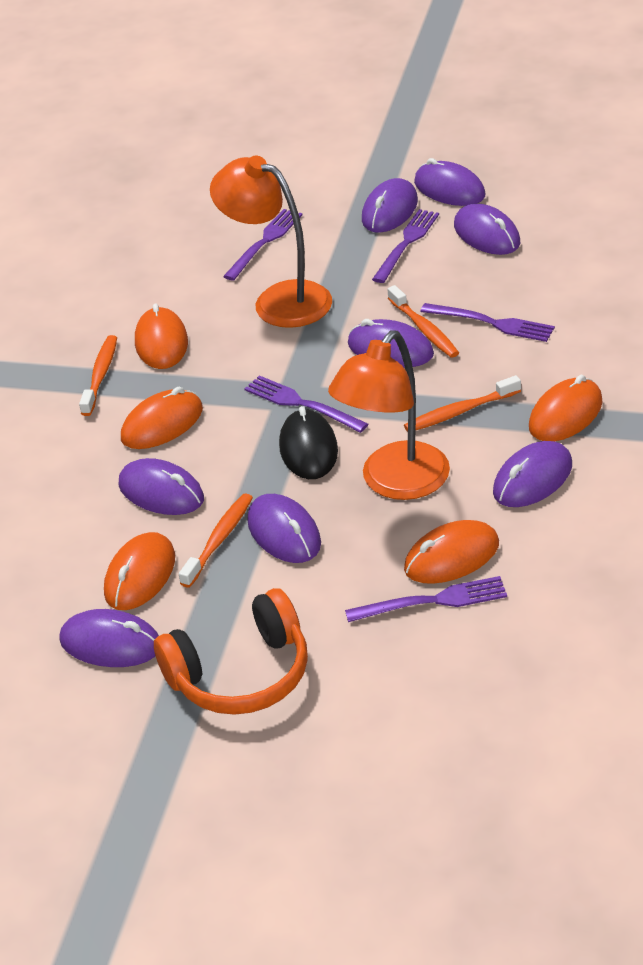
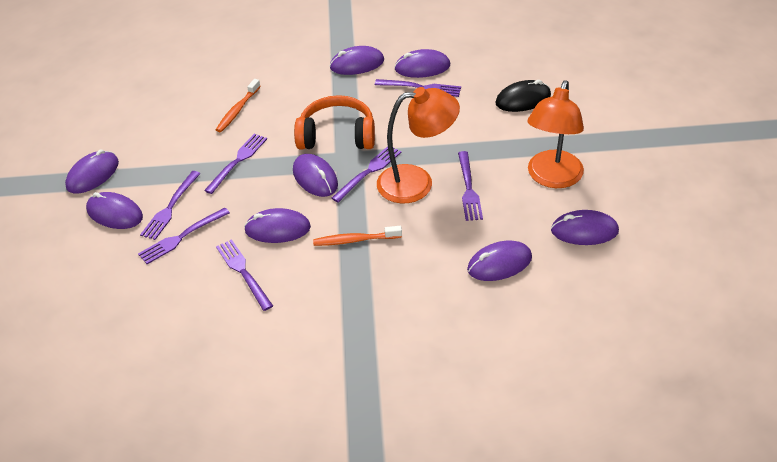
orange mouse: 5 -> 0
orange toothbrush: 4 -> 2
purple fork: 5 -> 7

